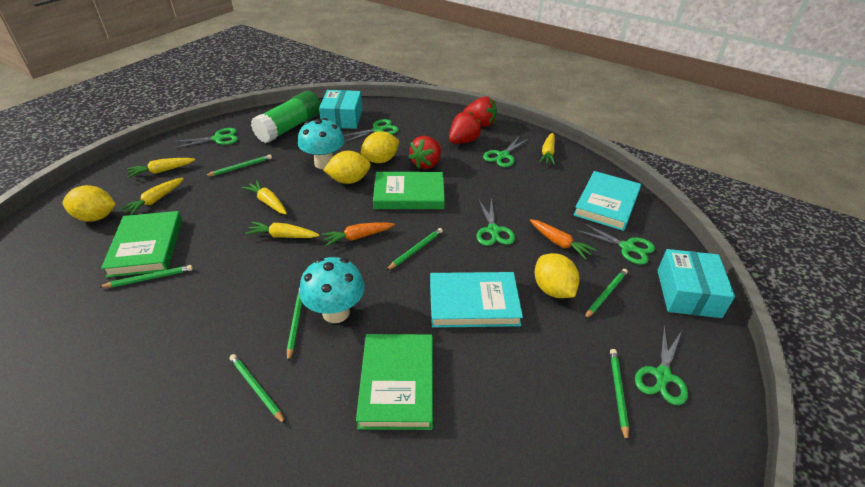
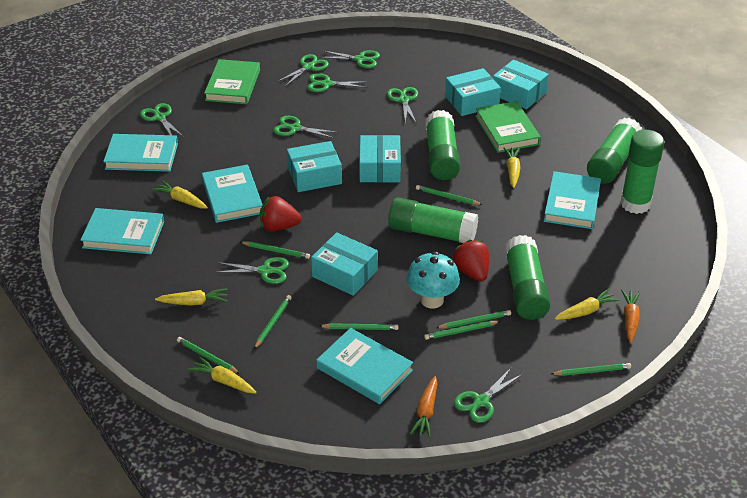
green book: 3 -> 2
green glue stick: 1 -> 5
green pencil: 7 -> 8
green scissors: 6 -> 8
red strawberry: 3 -> 2
turquoise book: 2 -> 5
turquoise box: 2 -> 5
turquoise mushroom: 2 -> 1
yellow lemon: 4 -> 0

